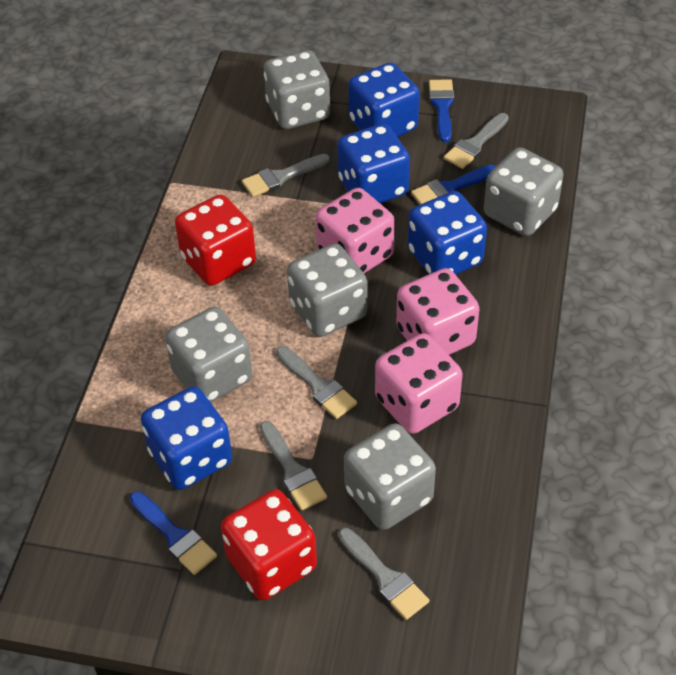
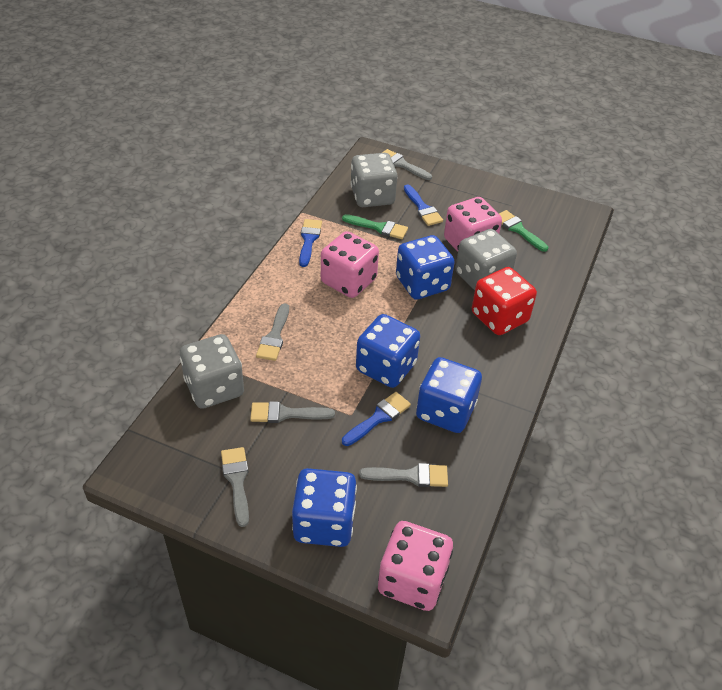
green brush: 0 -> 2
grey dice: 5 -> 3
red dice: 2 -> 1

